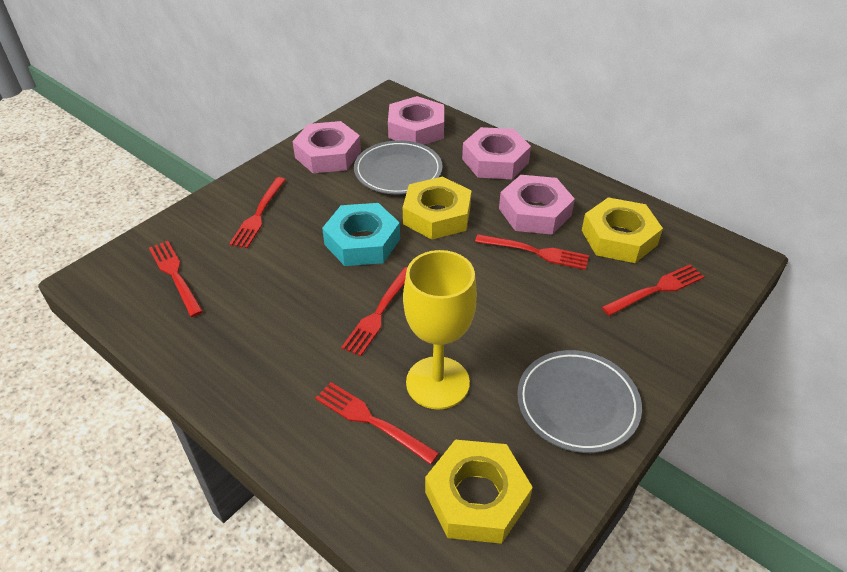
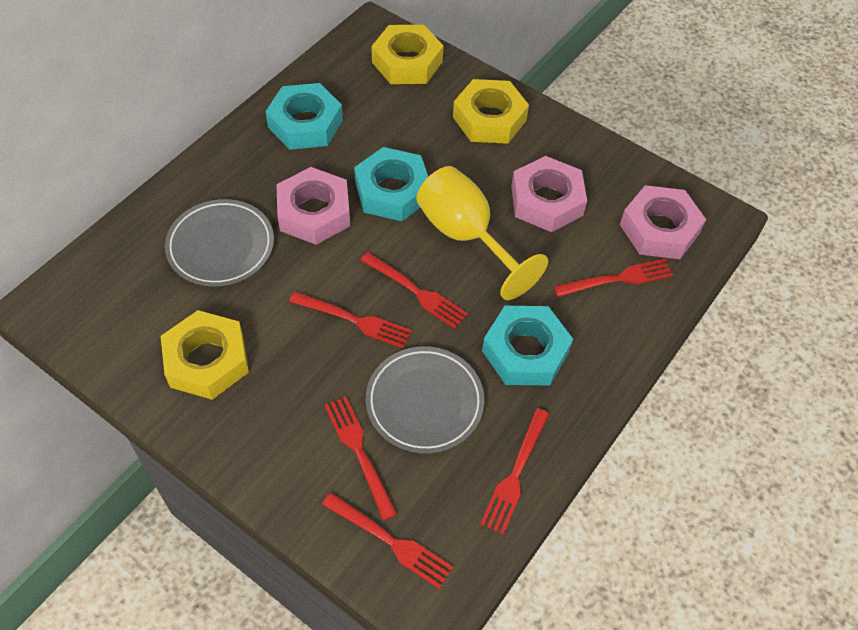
pink nut: 4 -> 3
turquoise nut: 1 -> 3

